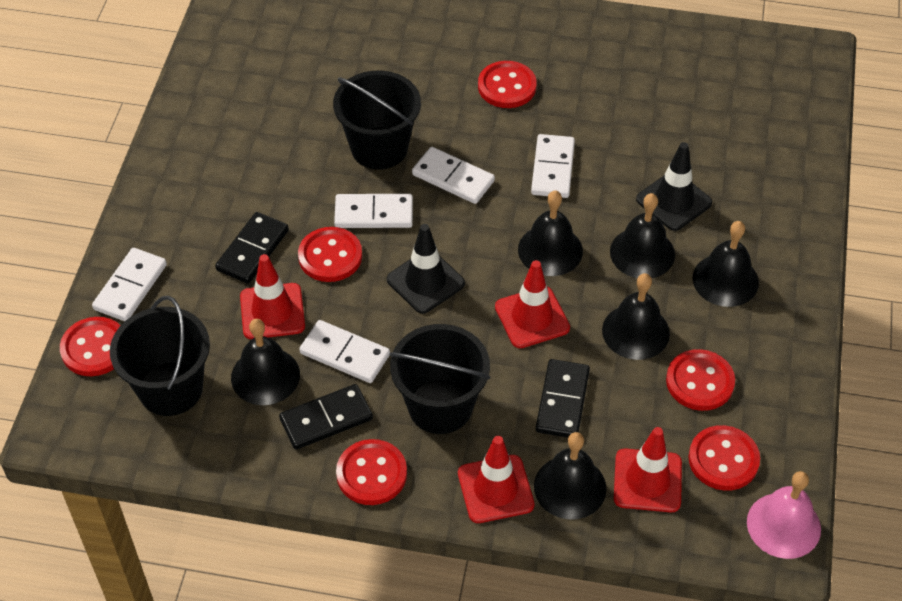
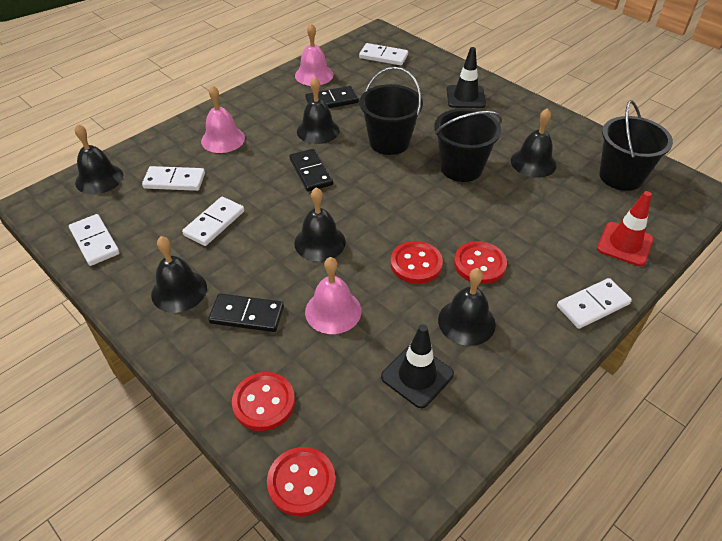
pink bell: 1 -> 3
red button: 6 -> 4
red traffic cone: 4 -> 1

